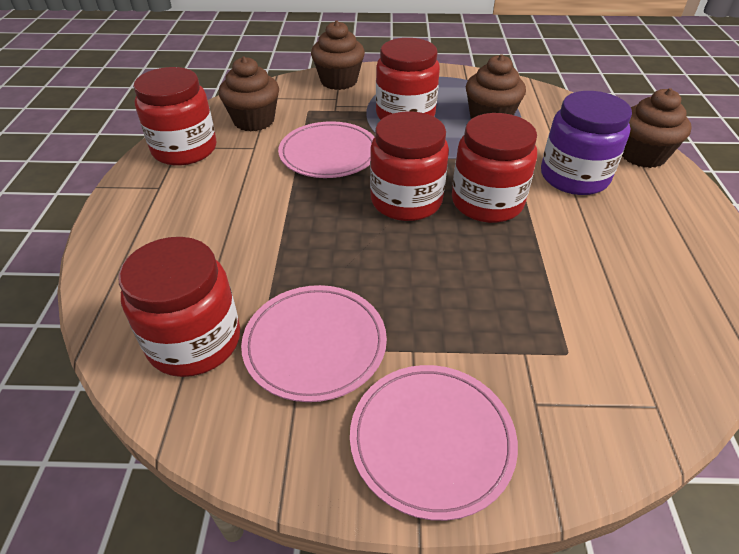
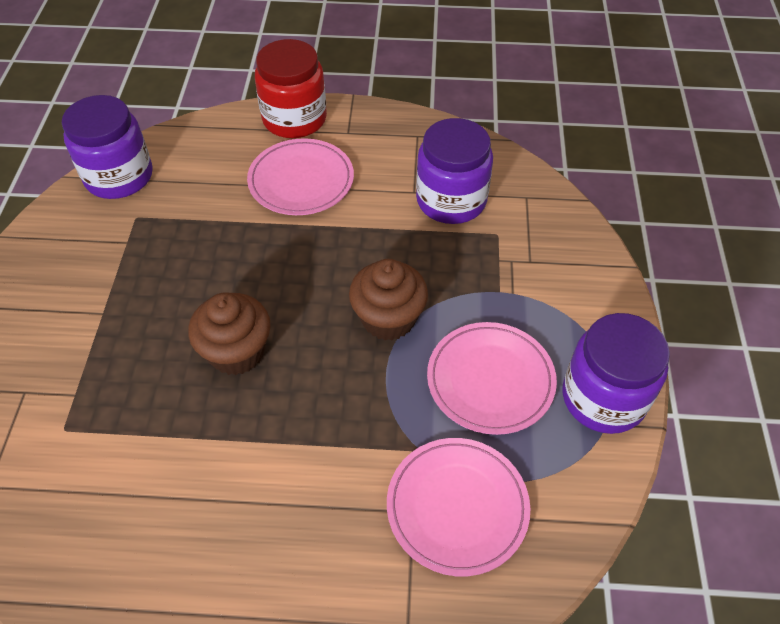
brown cupcake: 4 -> 2
purple jar: 1 -> 3
red jar: 5 -> 1

